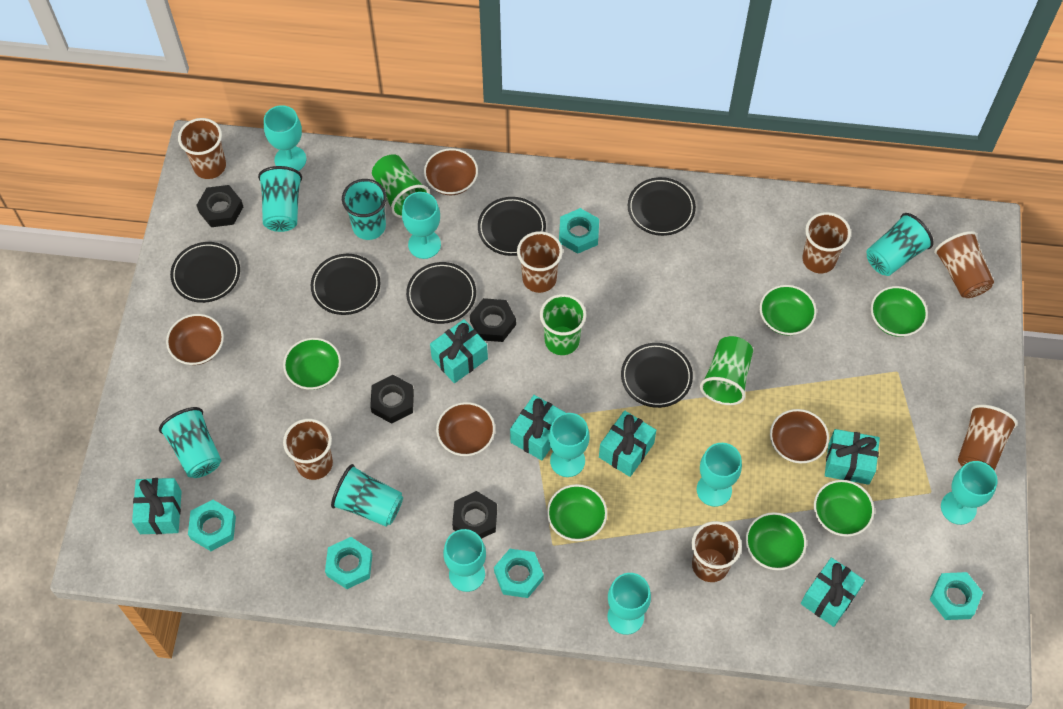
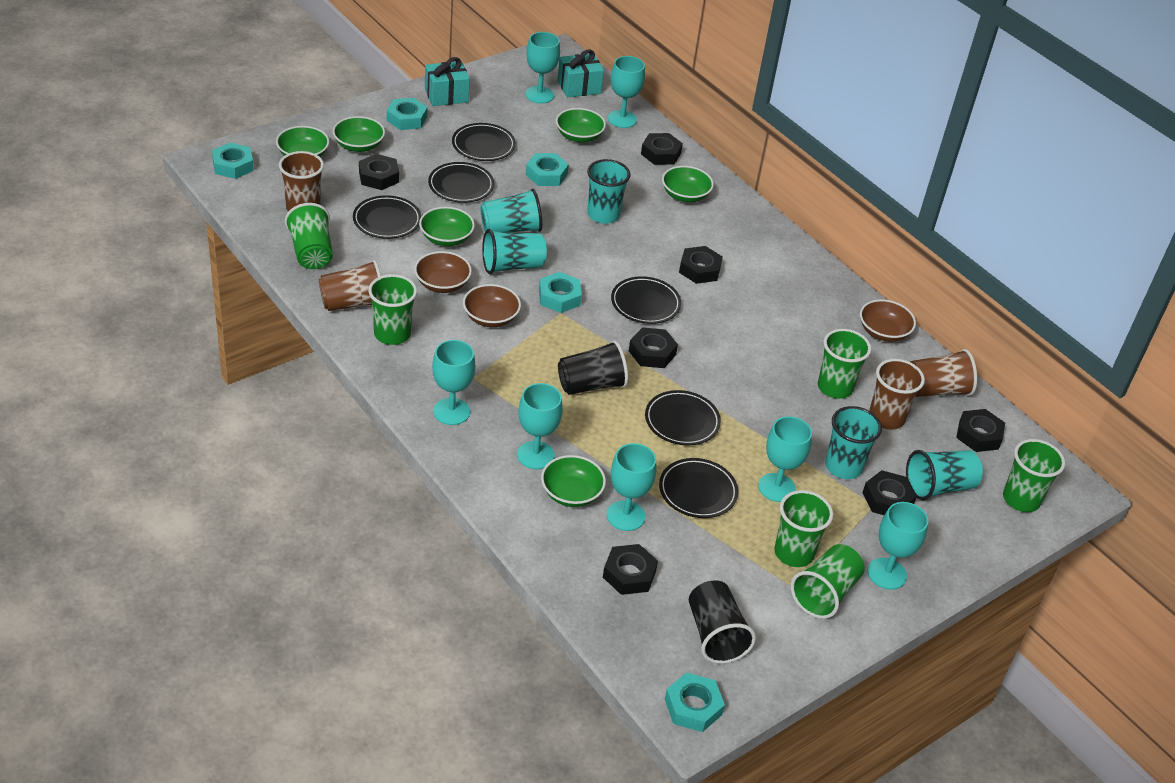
black cup: 0 -> 2
black nut: 4 -> 7
brown bowl: 4 -> 3
brown cup: 7 -> 4
green cup: 3 -> 6
turquoise gift: 6 -> 2

